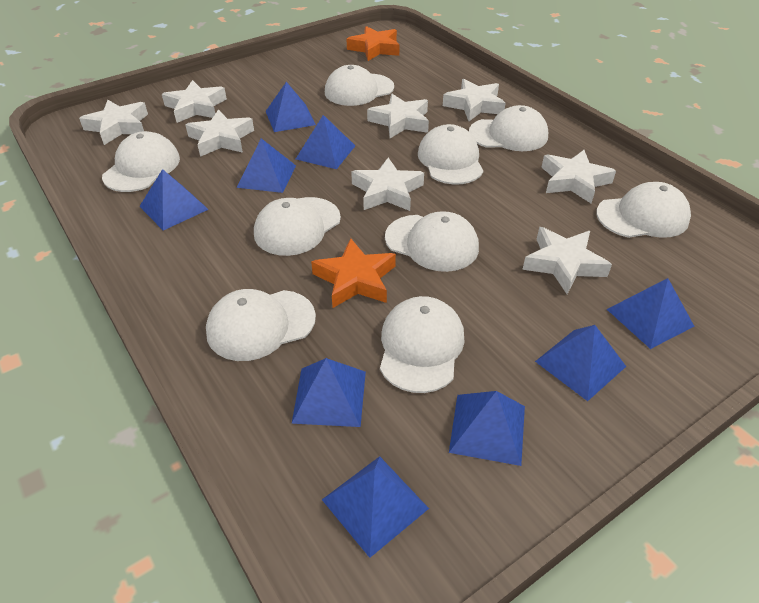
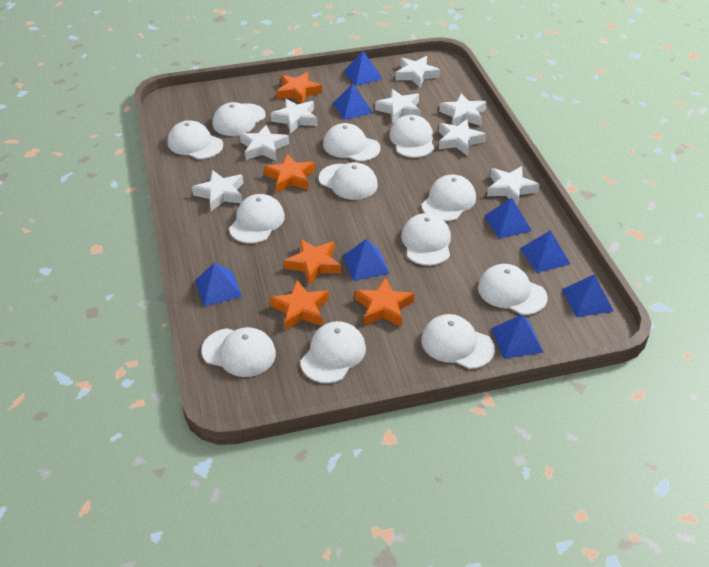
blue pyramid: 9 -> 8
orange star: 2 -> 5
white cap: 9 -> 12

